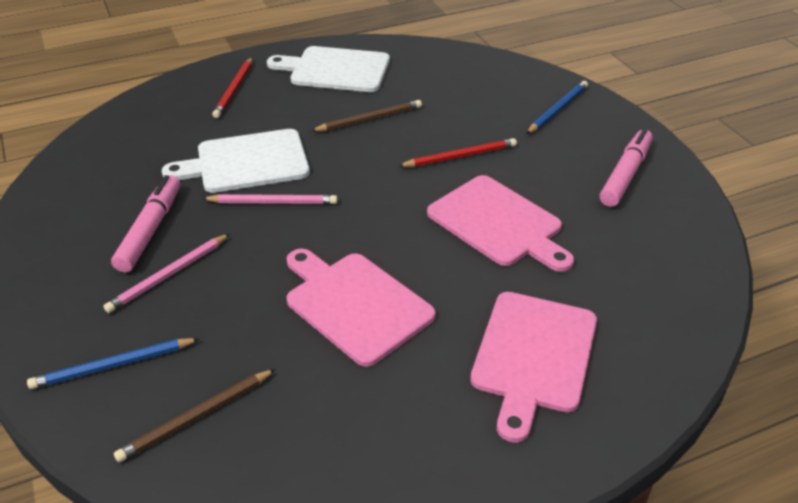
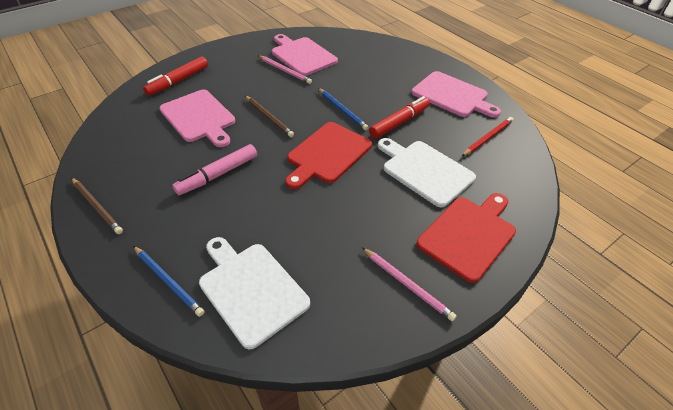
pink marker: 2 -> 1
red cutting board: 0 -> 2
red marker: 0 -> 2
red pencil: 2 -> 1

